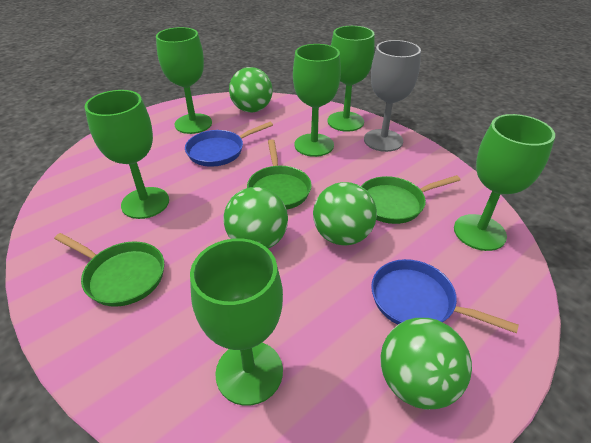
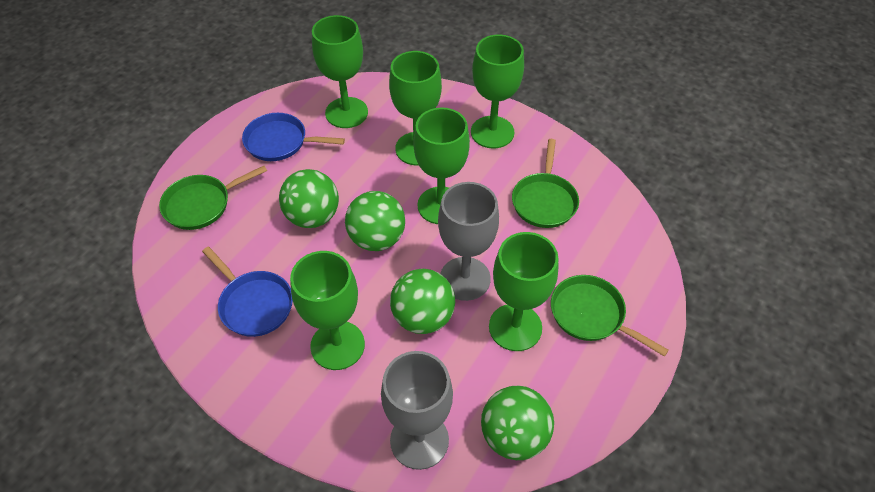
grey goblet: 1 -> 2

